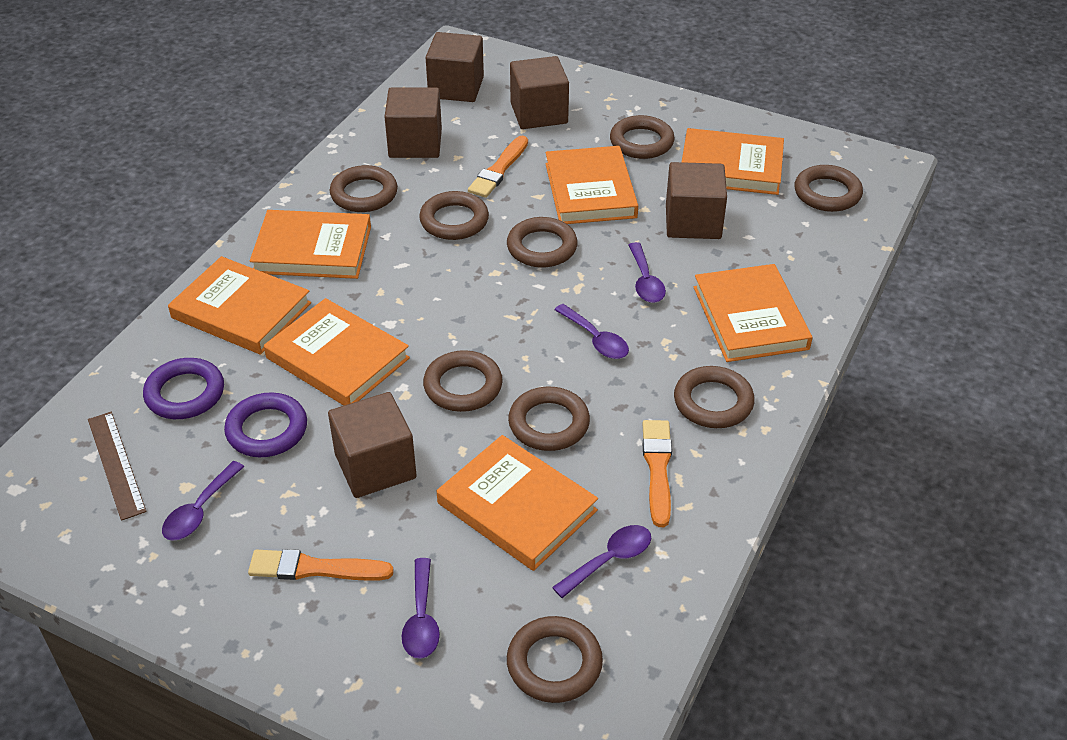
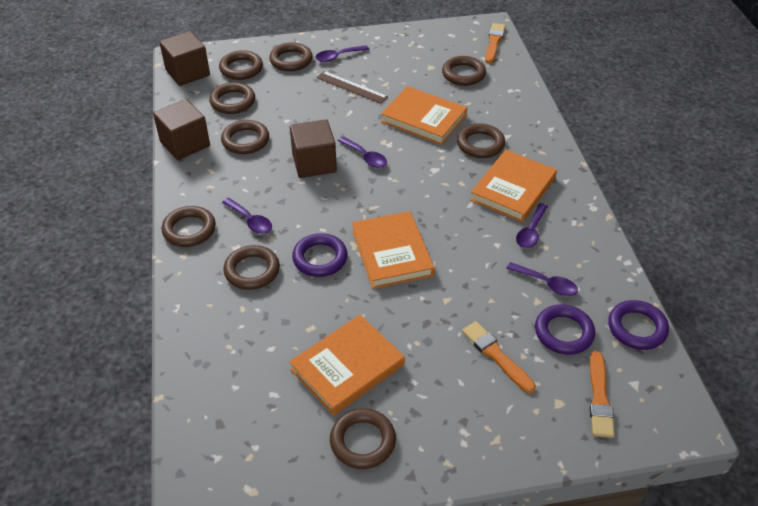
brown cube: 5 -> 3
orange book: 7 -> 4
purple ring: 2 -> 3

